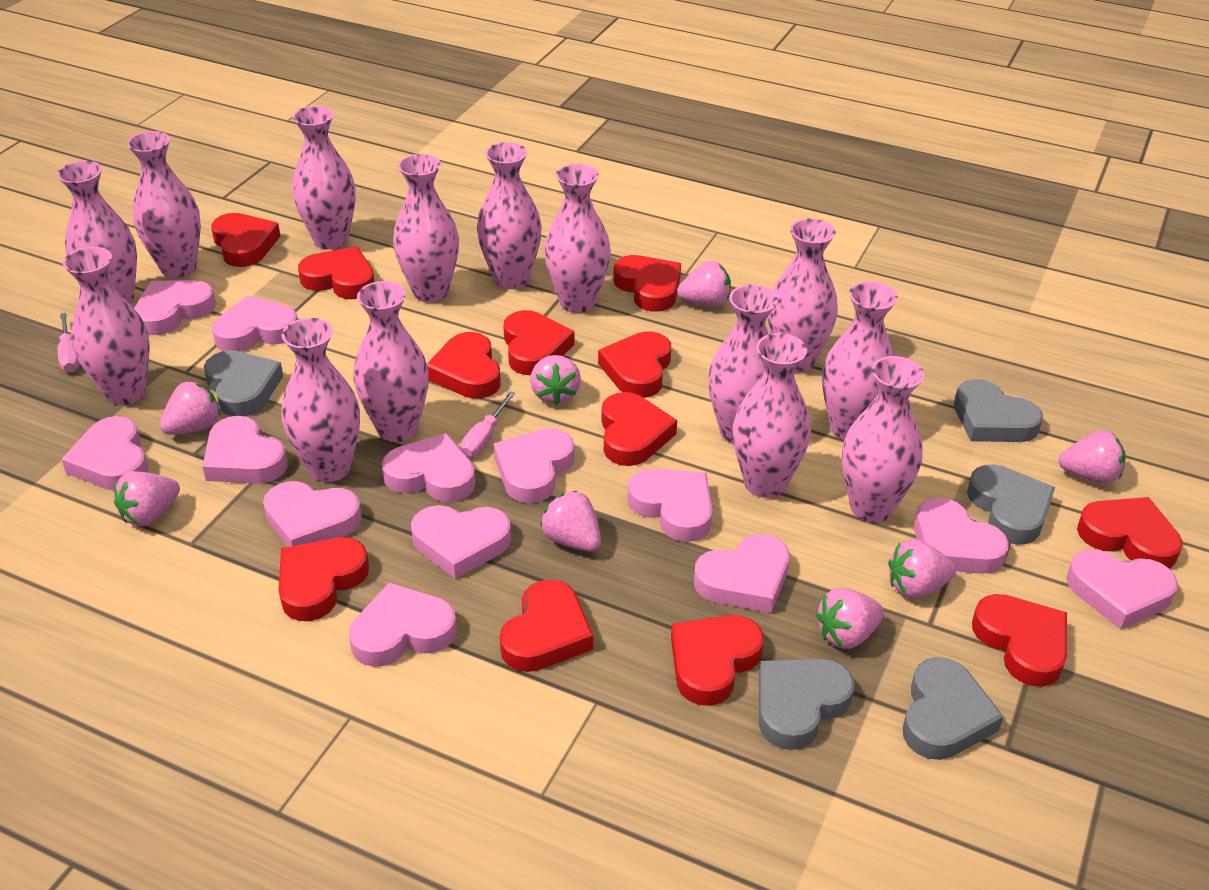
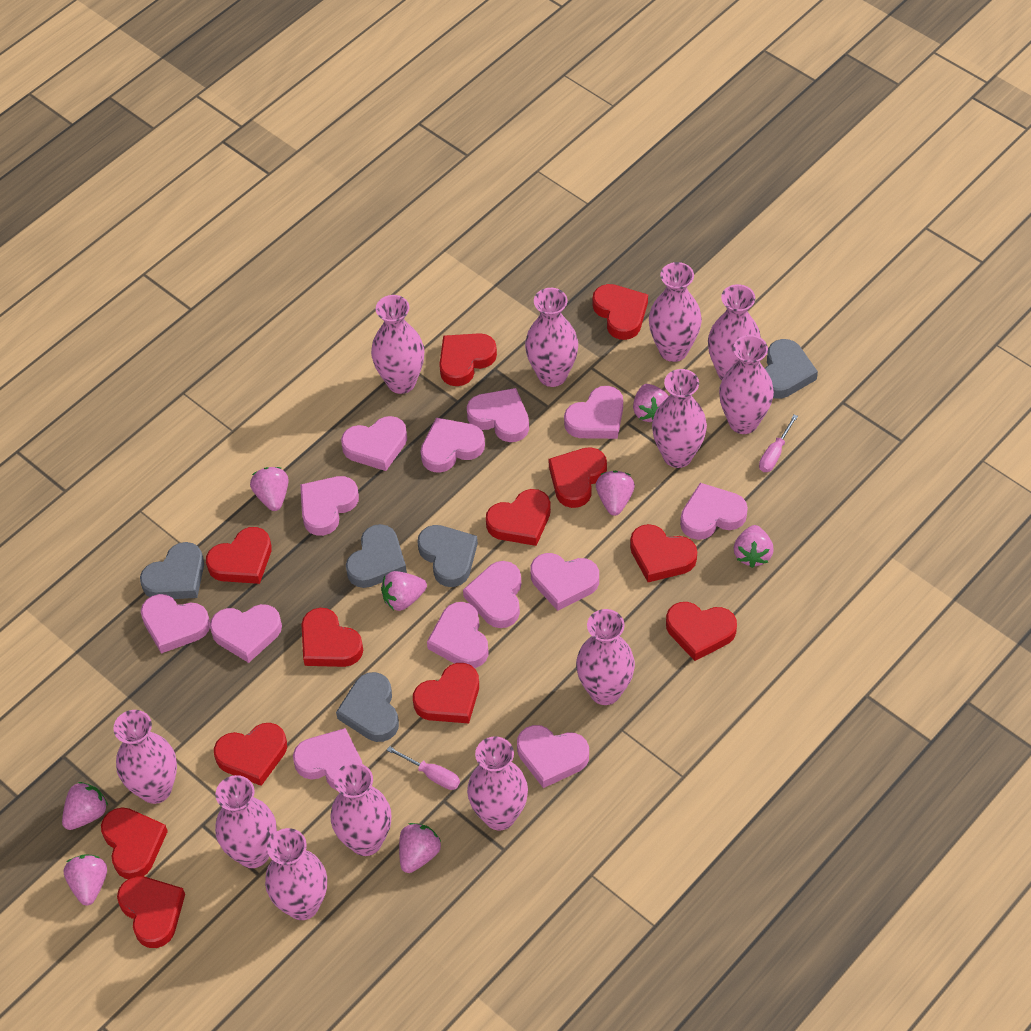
pink vase: 14 -> 12

